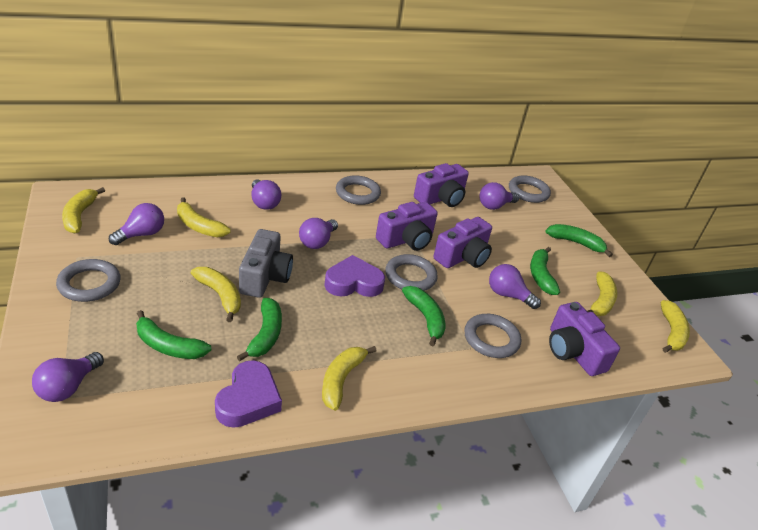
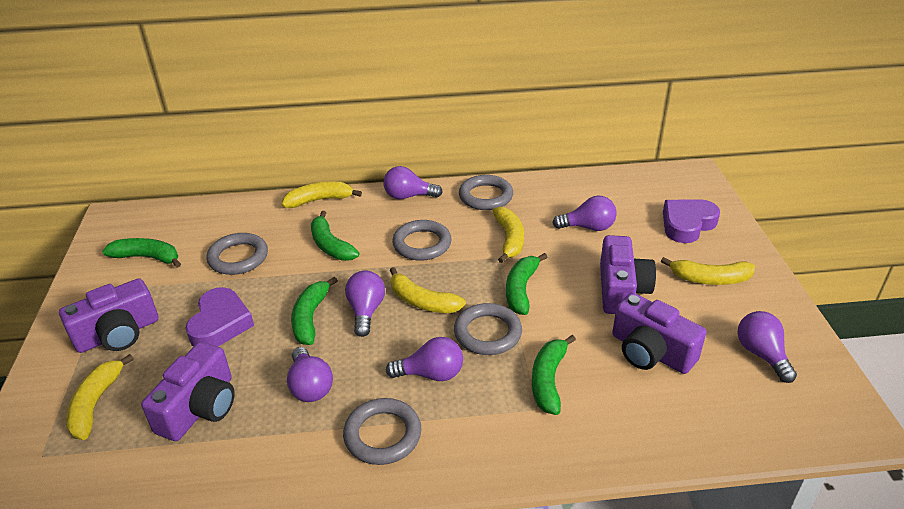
grey camera: 1 -> 0
yellow banana: 6 -> 5

